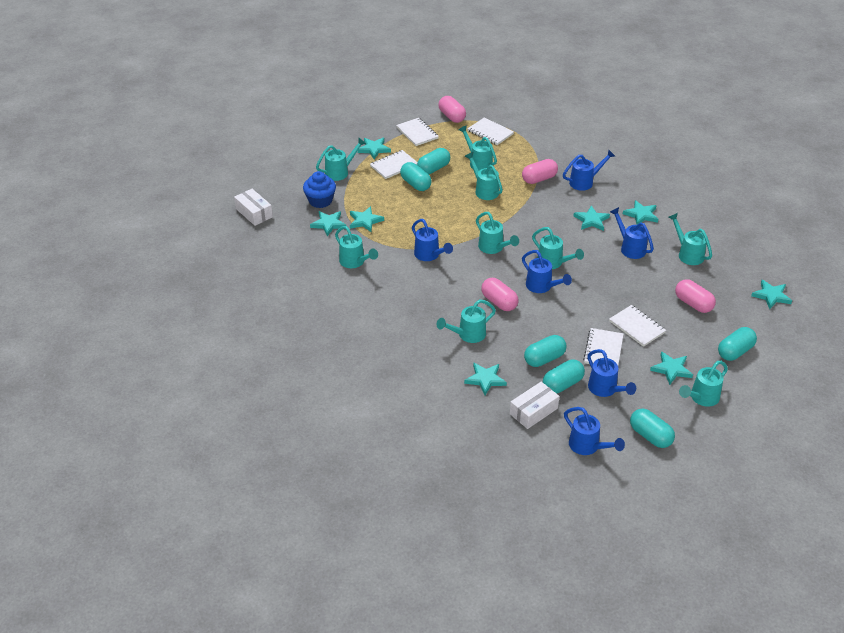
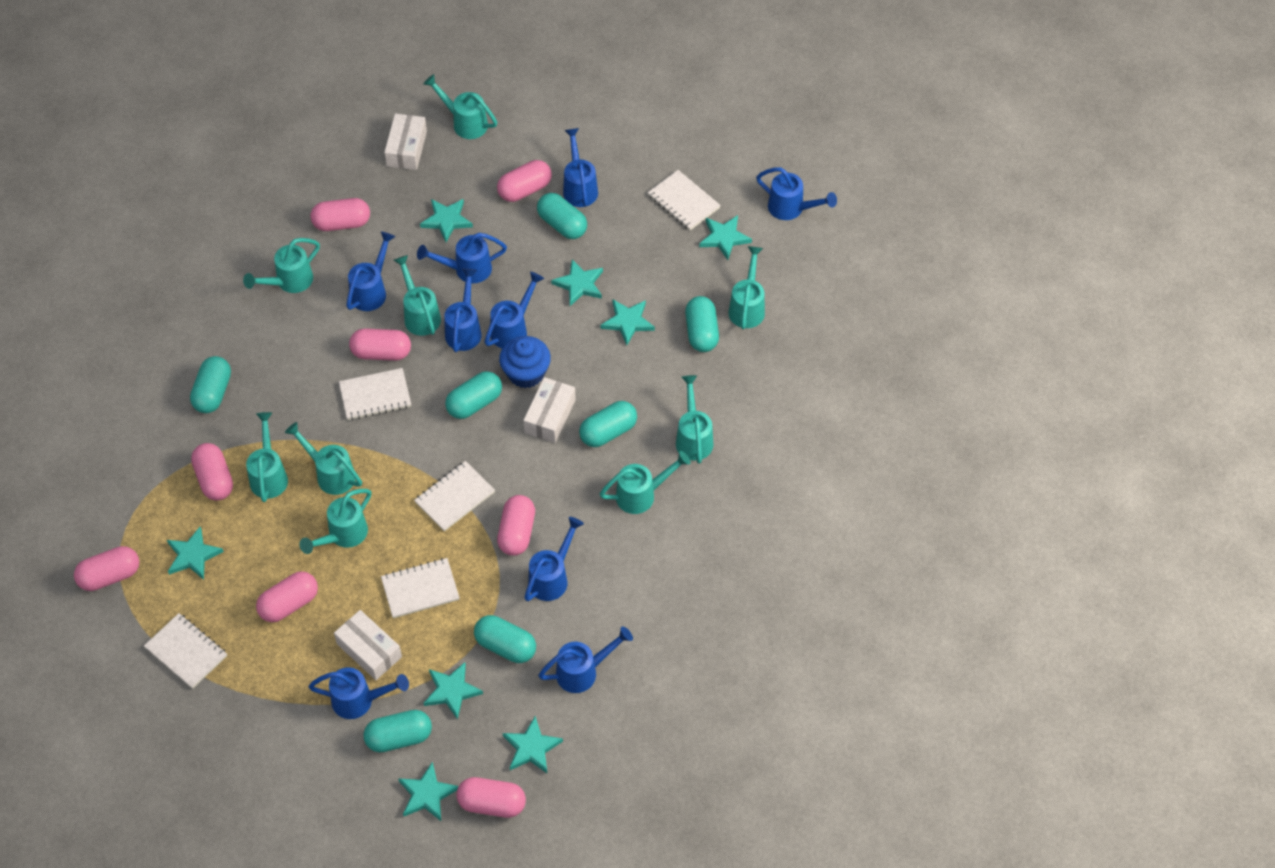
blue watering can: 6 -> 9
pink capsule: 4 -> 8
turquoise capsule: 6 -> 7
white box: 2 -> 3

